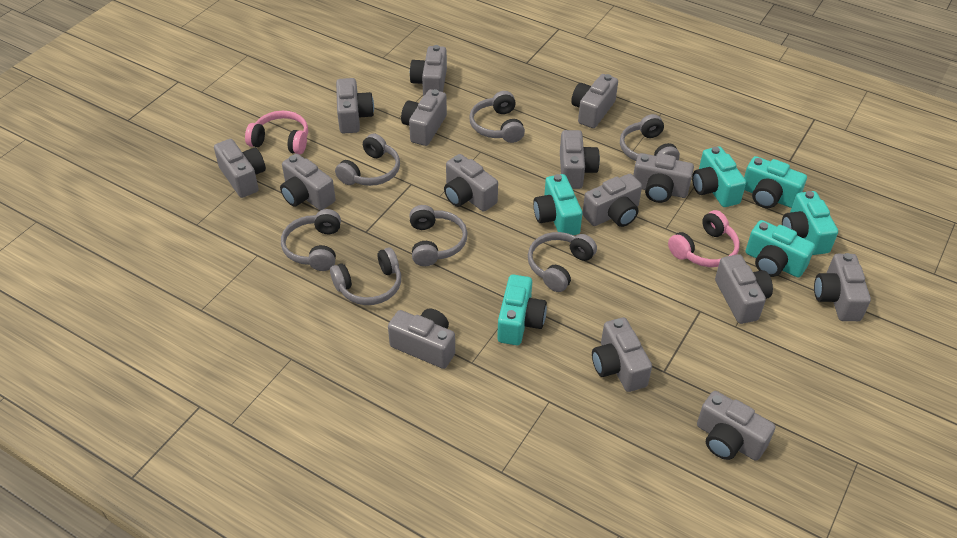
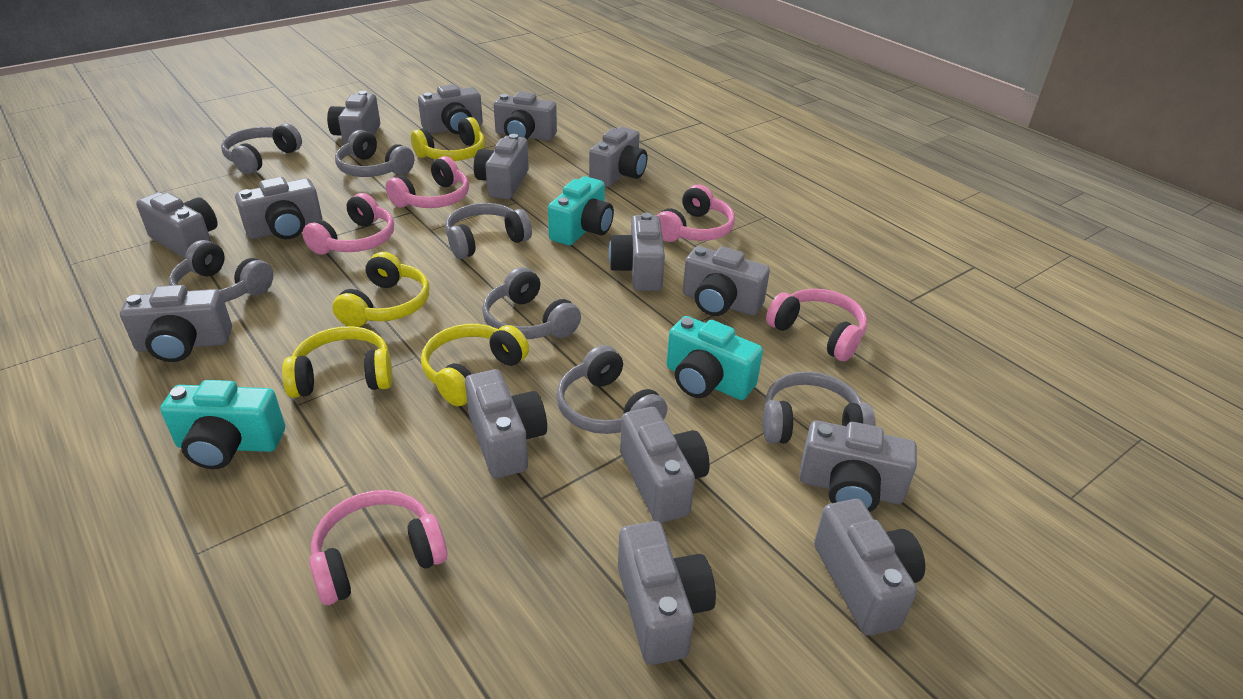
pink headphones: 2 -> 5
turquoise camera: 6 -> 3
yellow headphones: 0 -> 4

